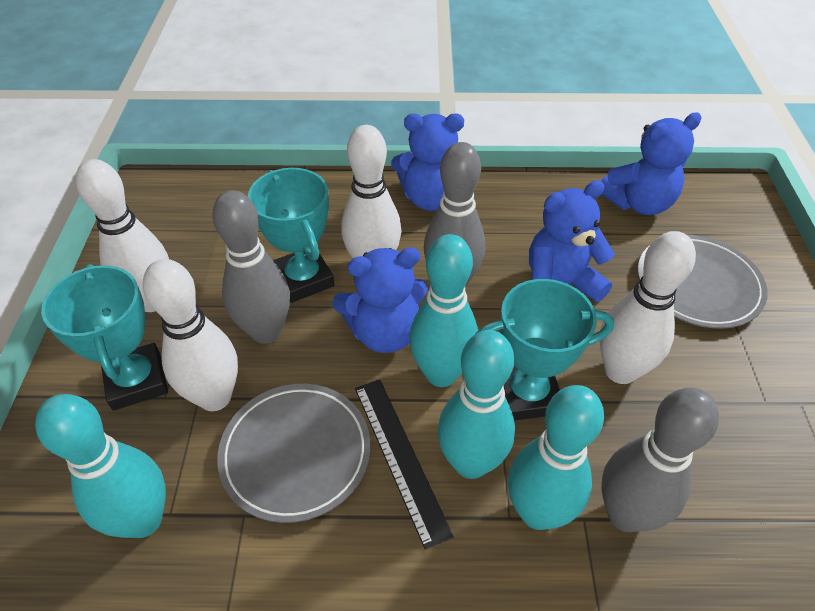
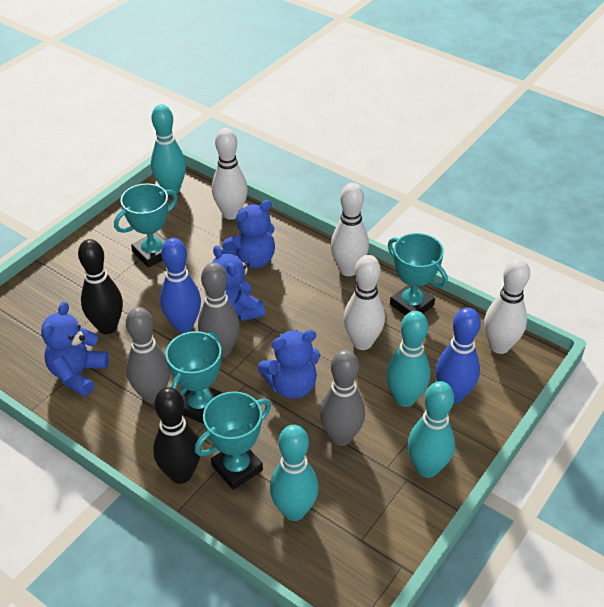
black bowling pin: 0 -> 2
black ruler: 1 -> 0
blue bowling pin: 0 -> 2
grey plate: 2 -> 0
turquoise trophy: 3 -> 4

